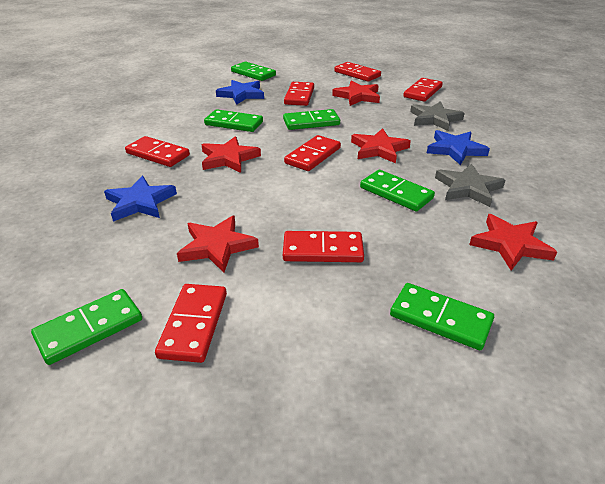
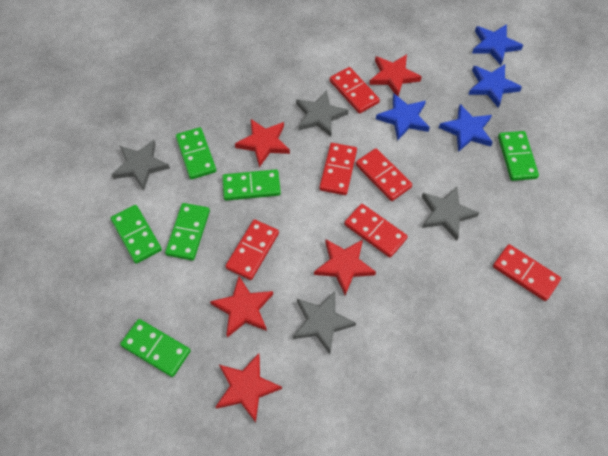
blue star: 3 -> 4
grey star: 2 -> 4
red domino: 7 -> 6

